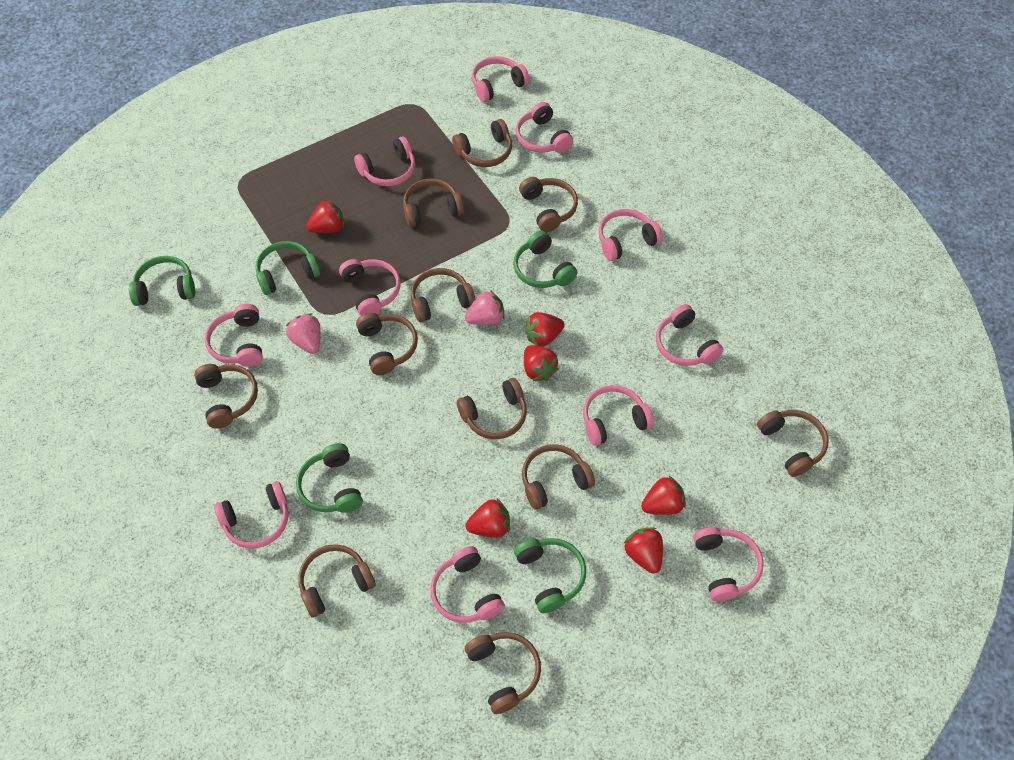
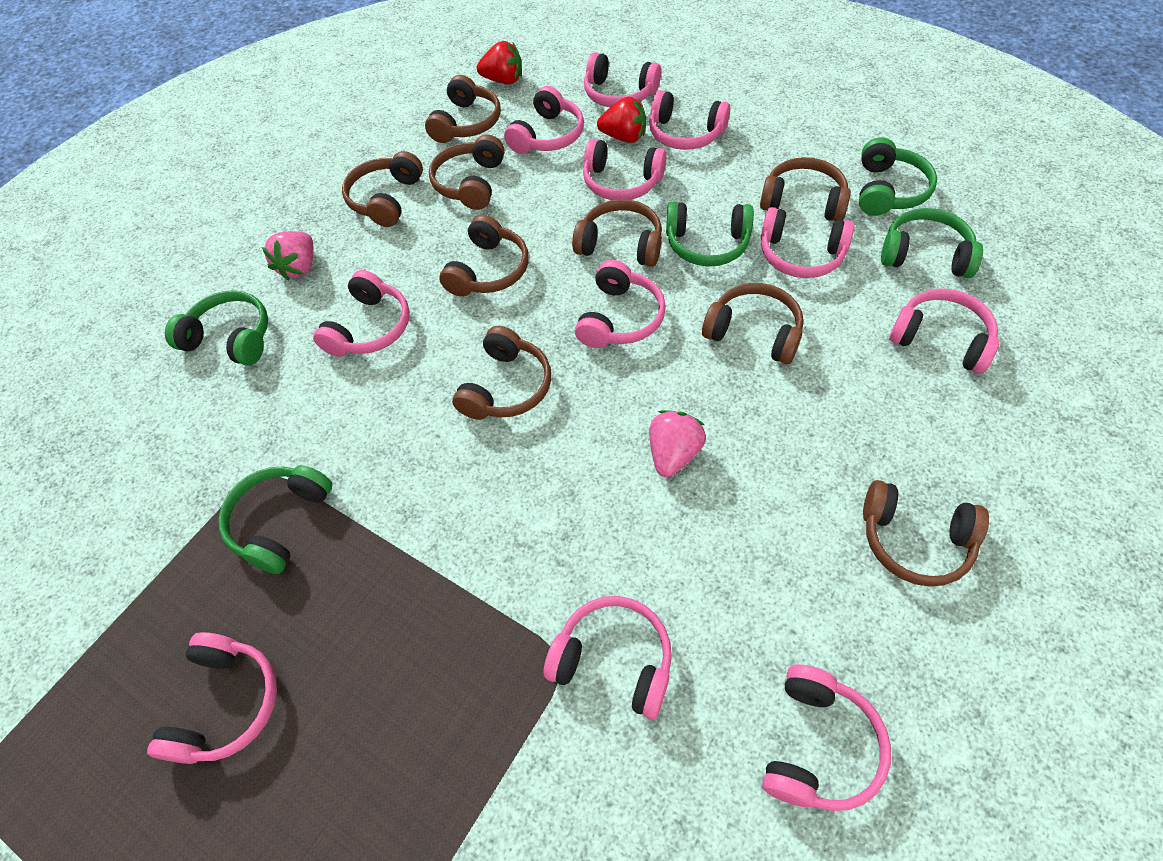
brown headphones: 11 -> 9
red strawberry: 6 -> 2

